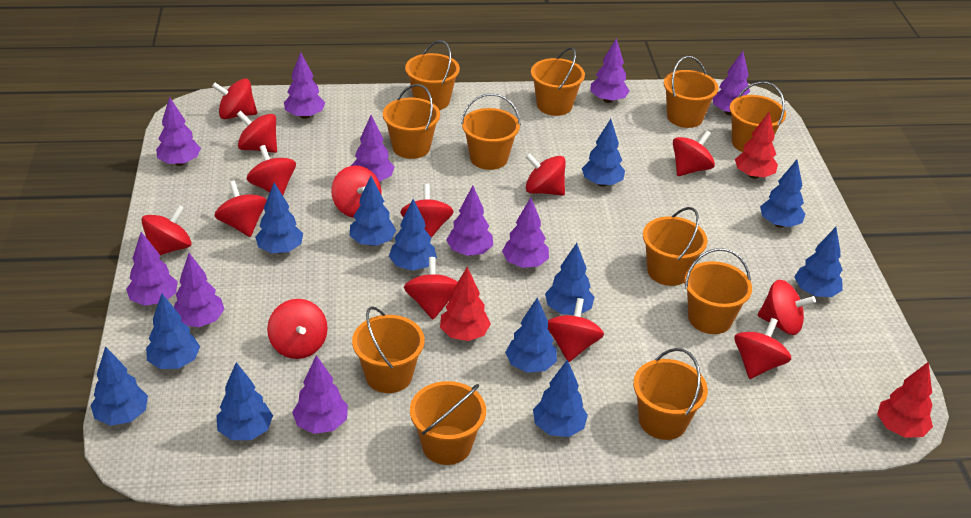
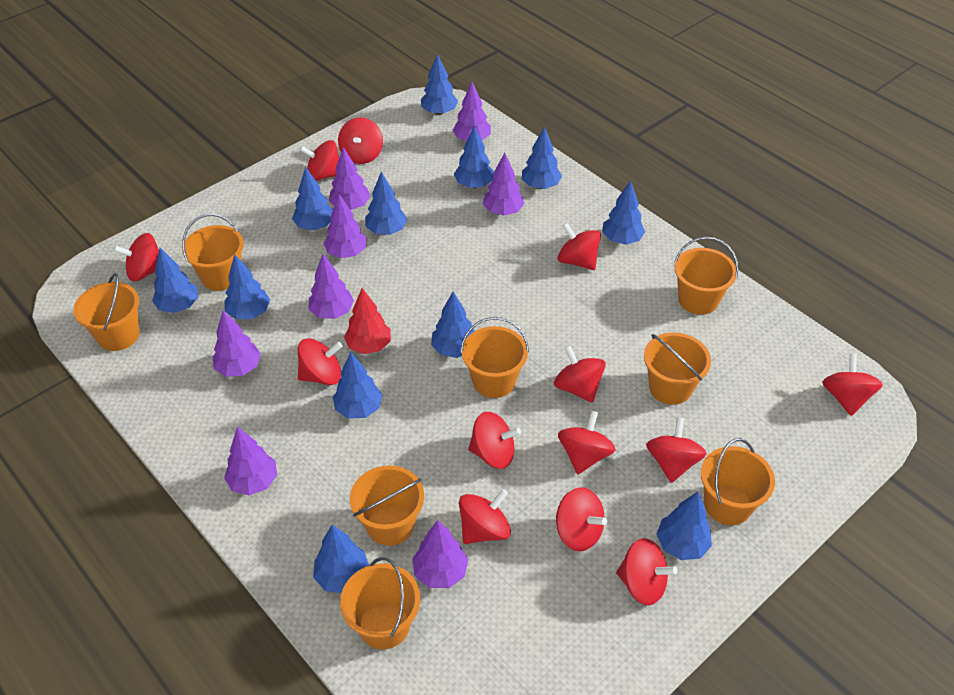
orange bucket: 11 -> 8
purple tree: 10 -> 8
red spinning top: 14 -> 13
red tree: 3 -> 1

